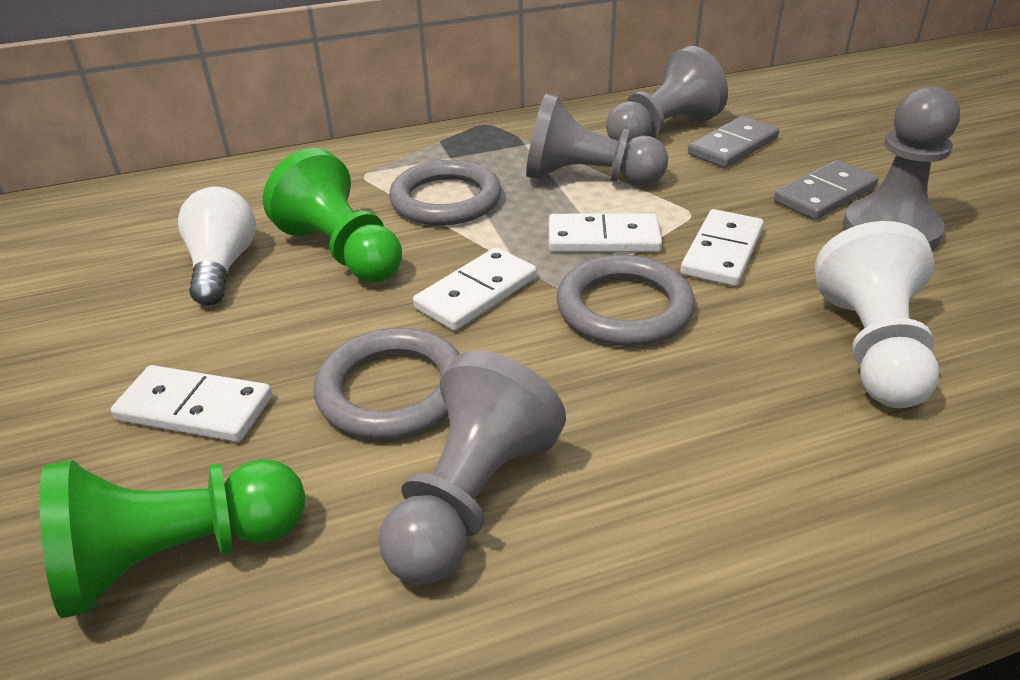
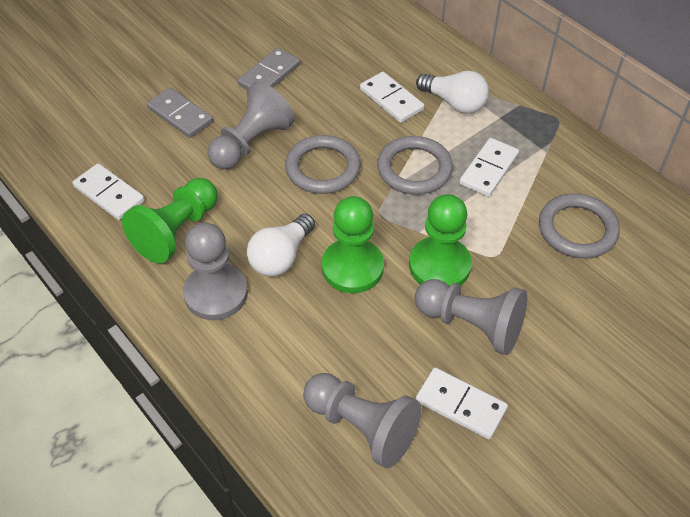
green pawn: 2 -> 3
white light bulb: 1 -> 2
white pawn: 1 -> 0

